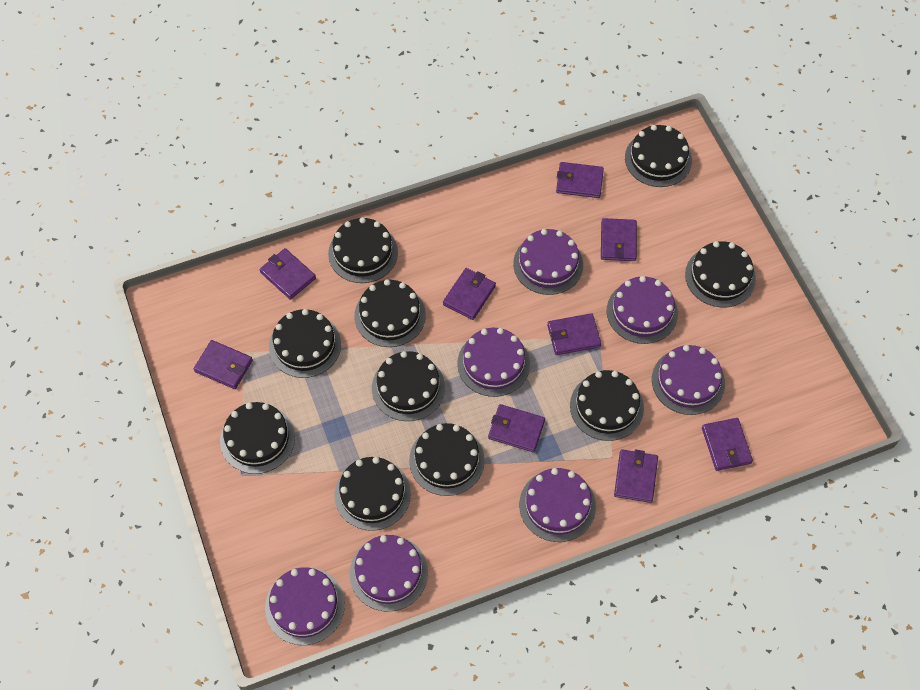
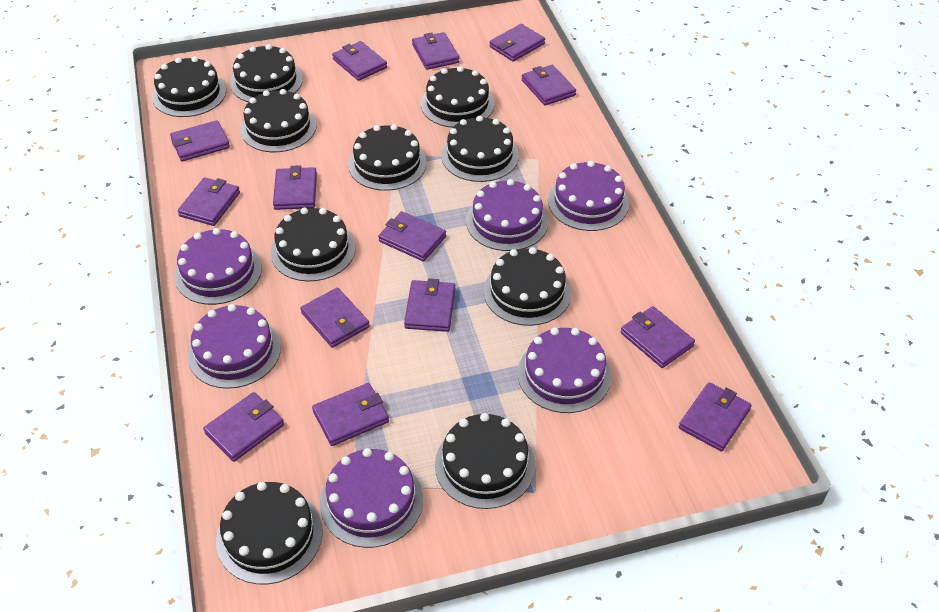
purple cake: 7 -> 6
purple wallet: 9 -> 14

